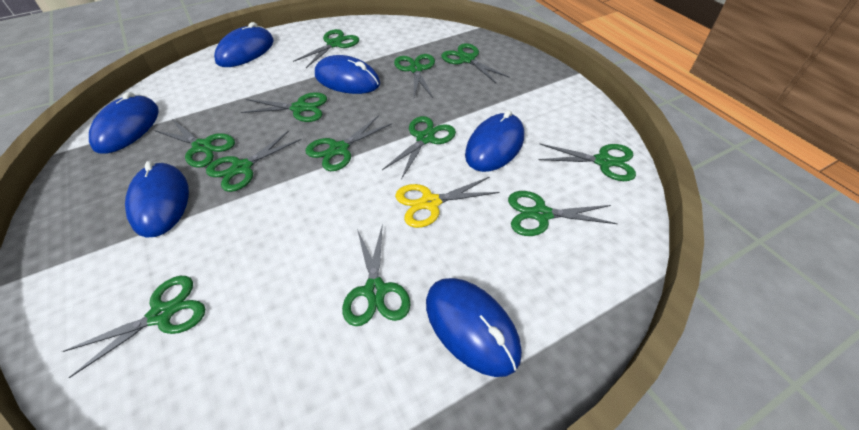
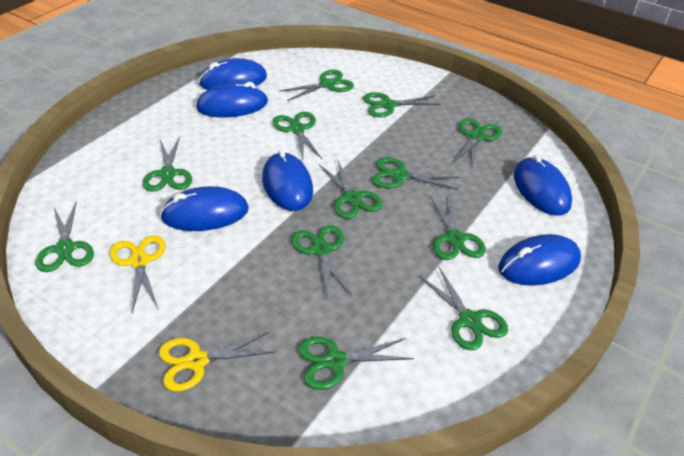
yellow scissors: 1 -> 2

